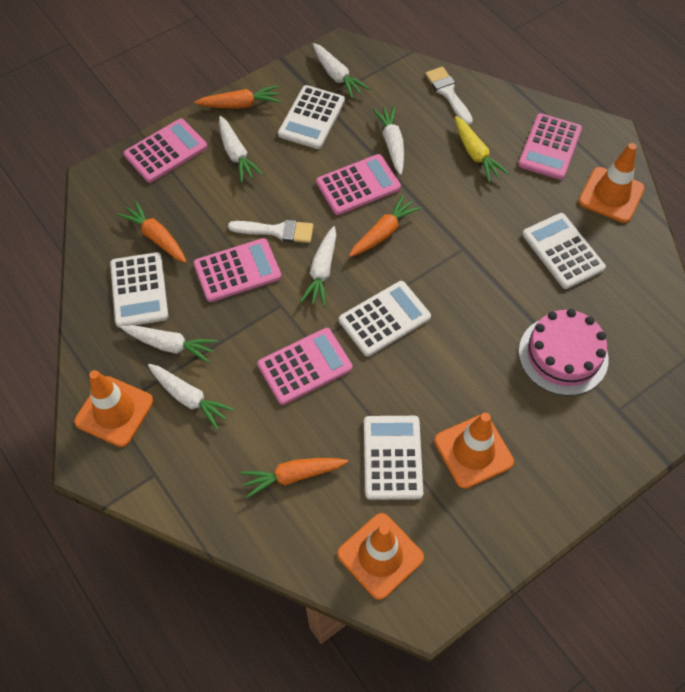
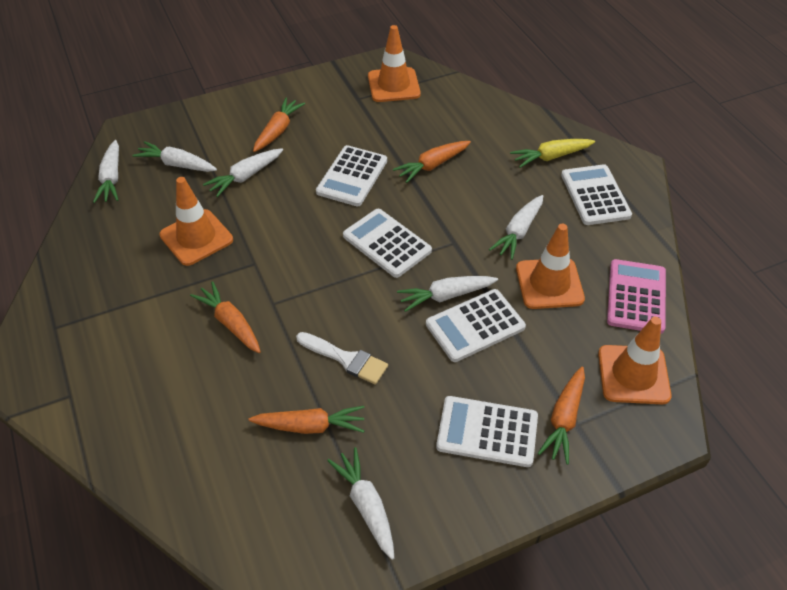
orange carrot: 4 -> 5
pink cake: 1 -> 0
pink calculator: 5 -> 1
white brush: 2 -> 1

